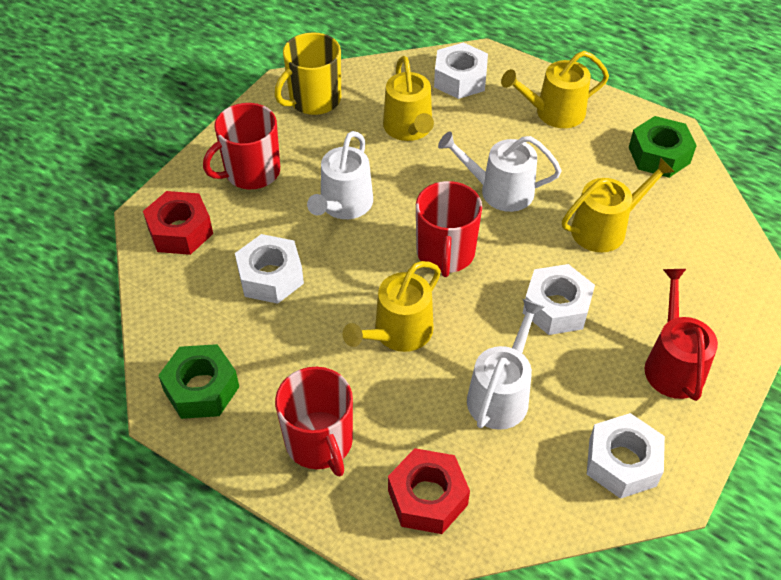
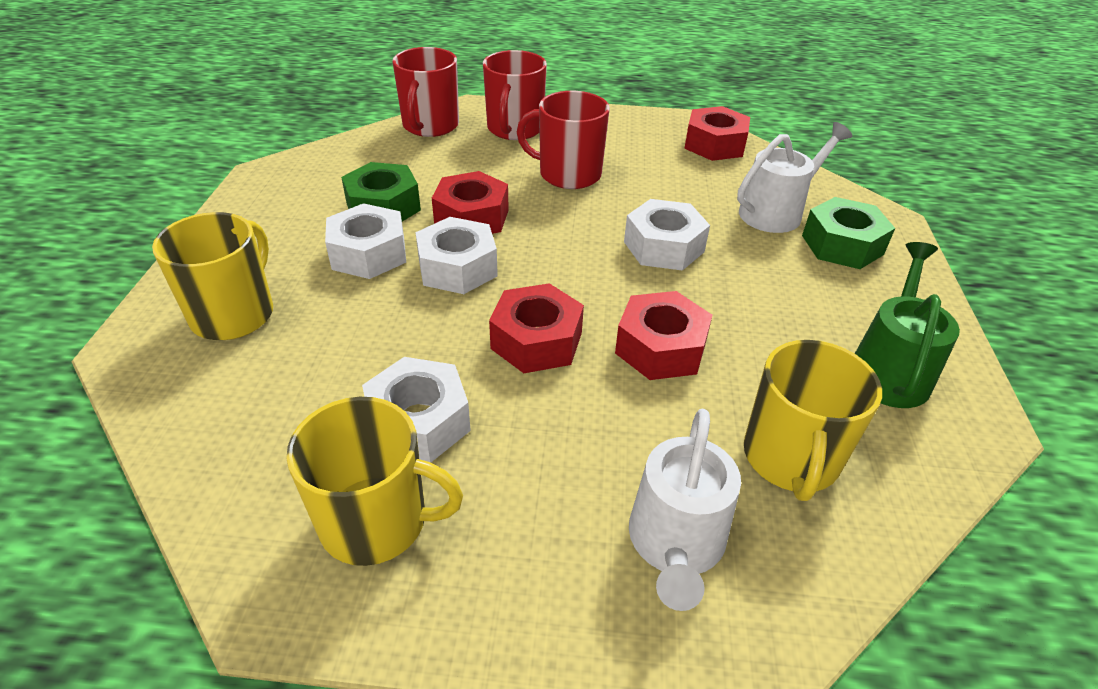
green watering can: 0 -> 1
red nut: 2 -> 4
red watering can: 1 -> 0
white watering can: 3 -> 2
yellow mug: 1 -> 3
yellow watering can: 4 -> 0

